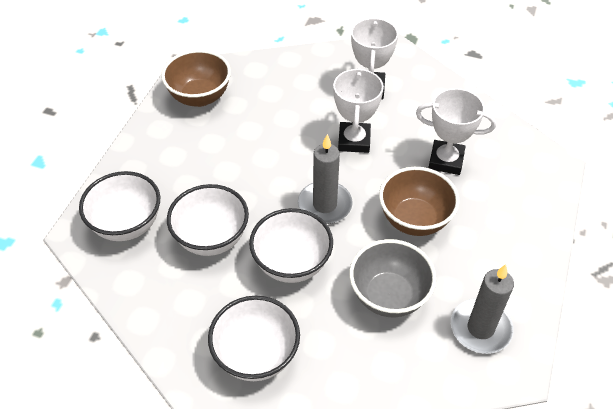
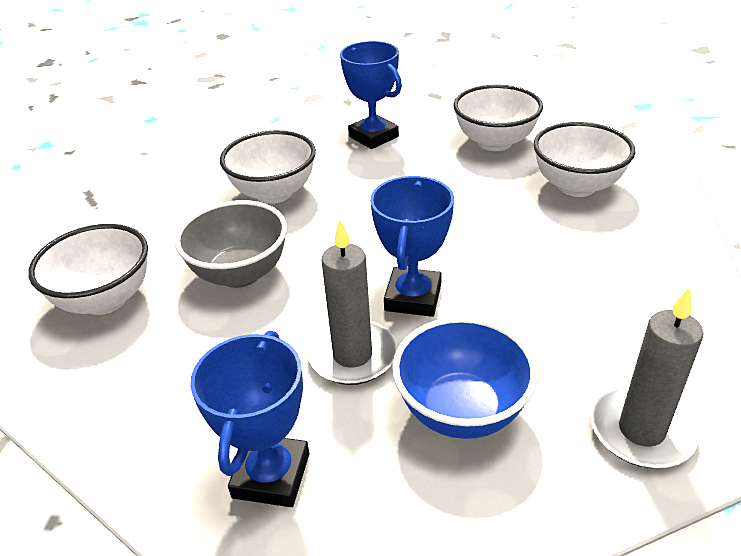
blue bowl: 0 -> 1
blue trophy: 0 -> 3
brown bowl: 2 -> 0
white trophy: 3 -> 0

